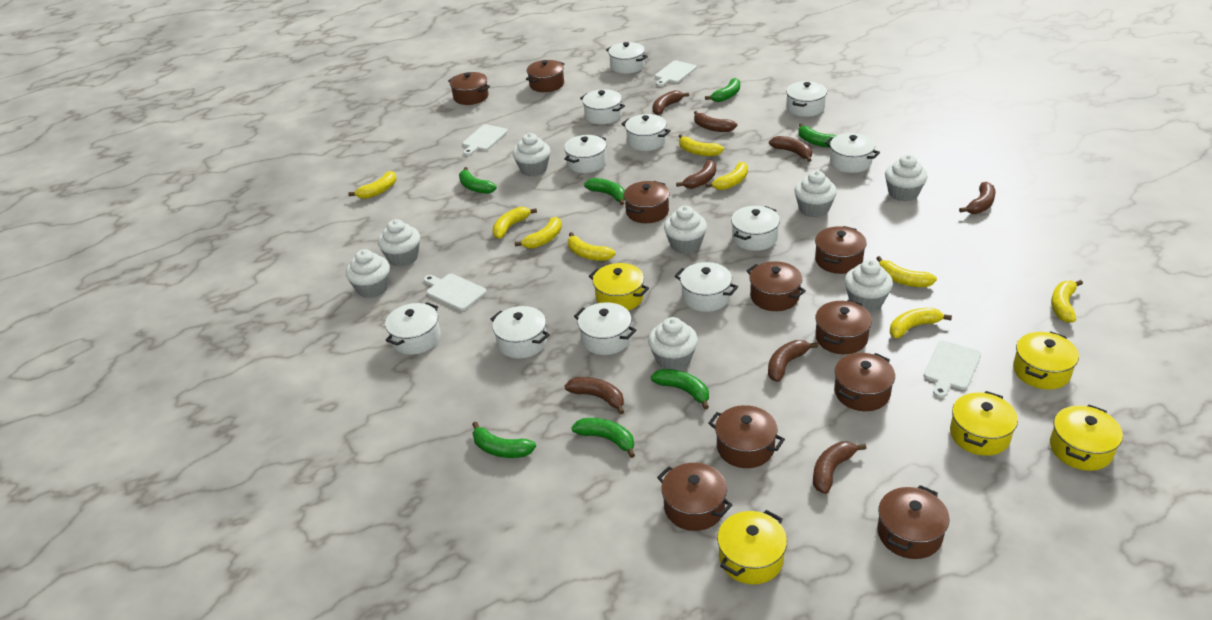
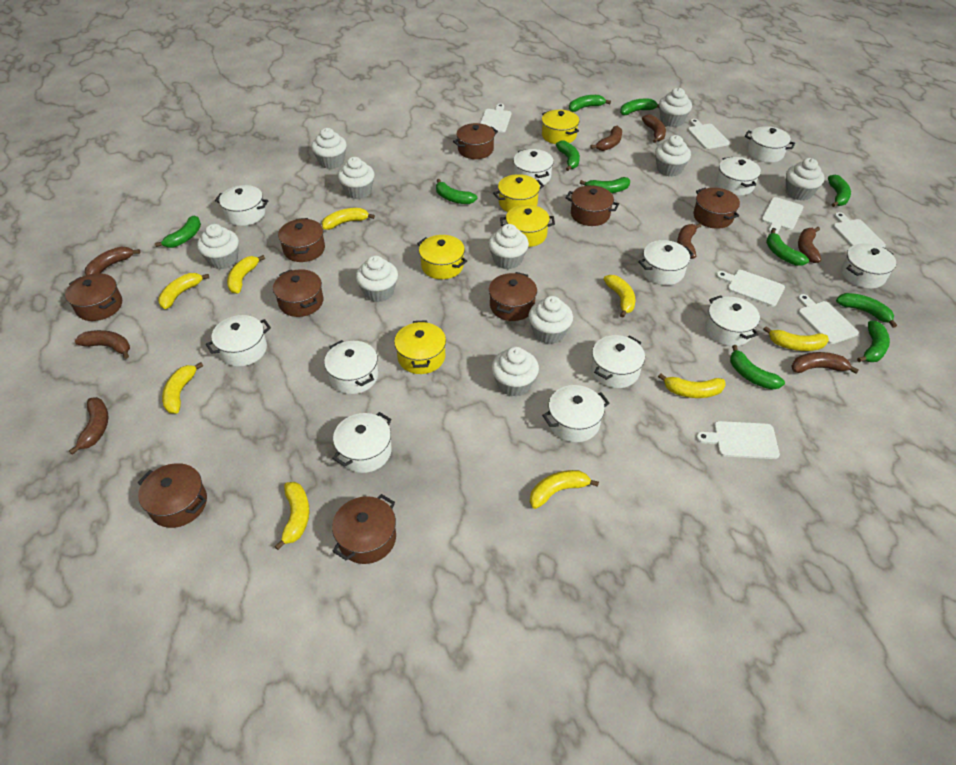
brown pot: 10 -> 9
green banana: 7 -> 11
white cupcake: 8 -> 10
white cutting board: 4 -> 7
white pot: 11 -> 12

